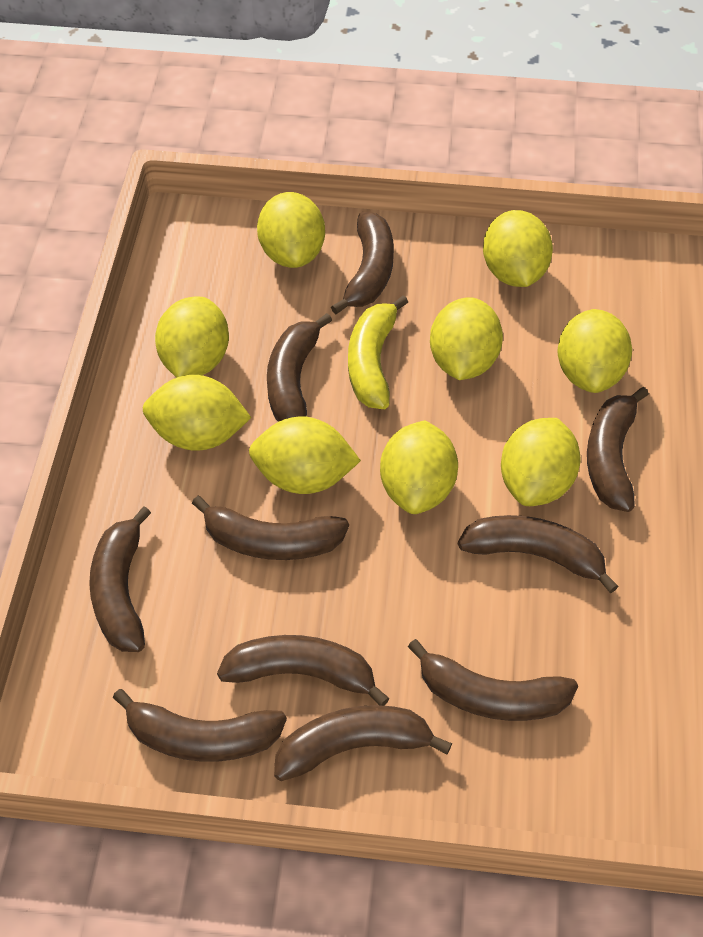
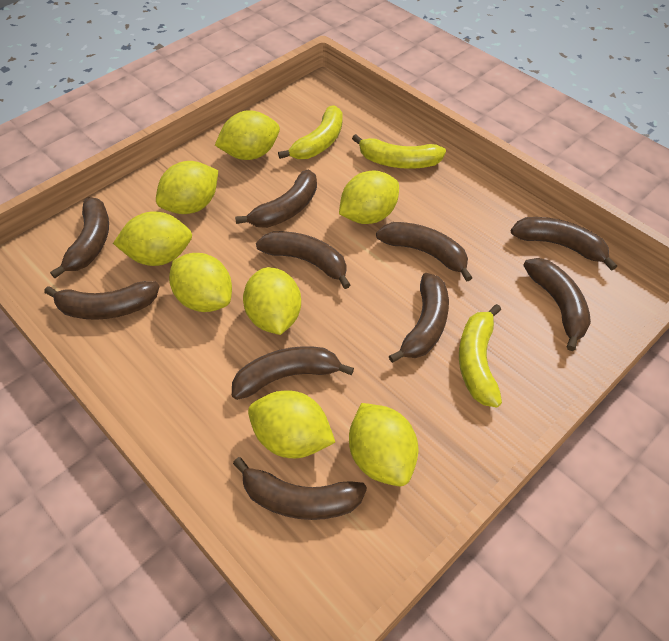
yellow banana: 1 -> 3
yellow lemon: 9 -> 8

